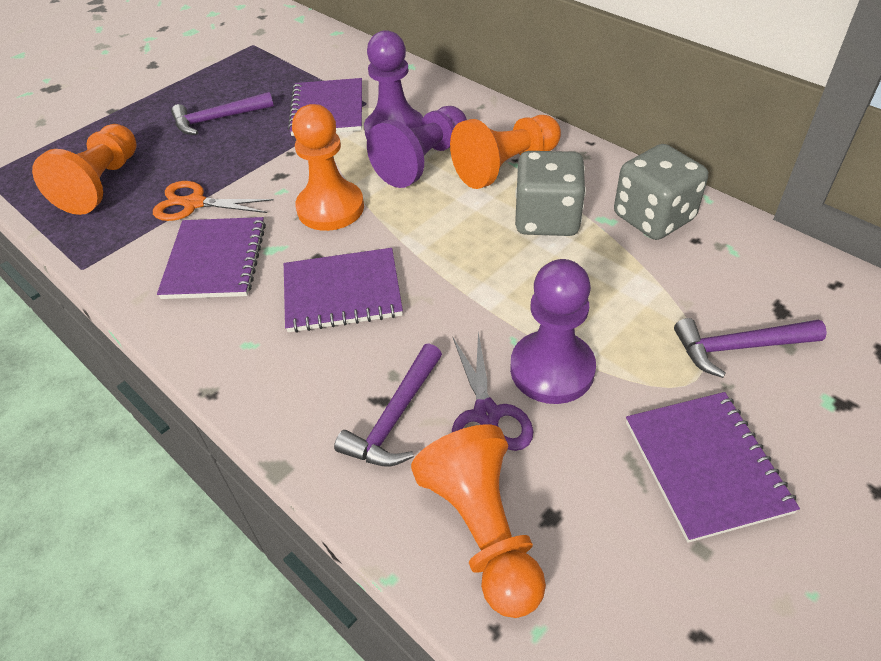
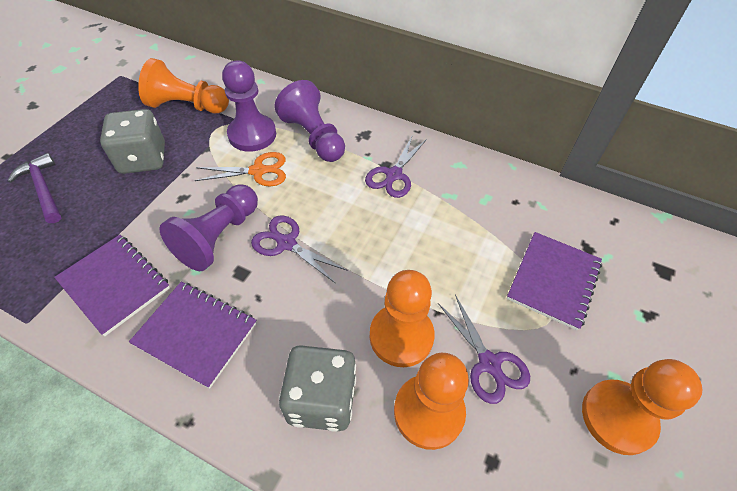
purple hammer: 3 -> 1
purple notebook: 4 -> 3
purple scissors: 1 -> 3

